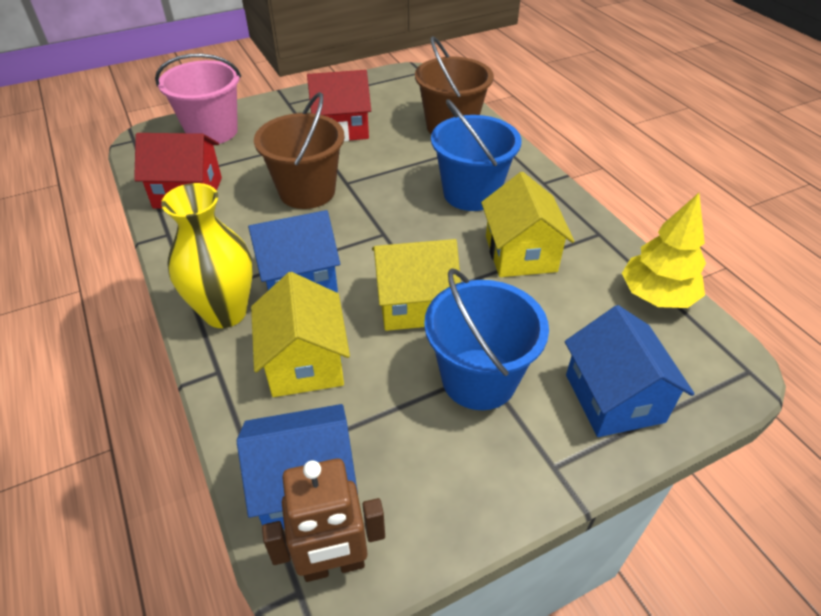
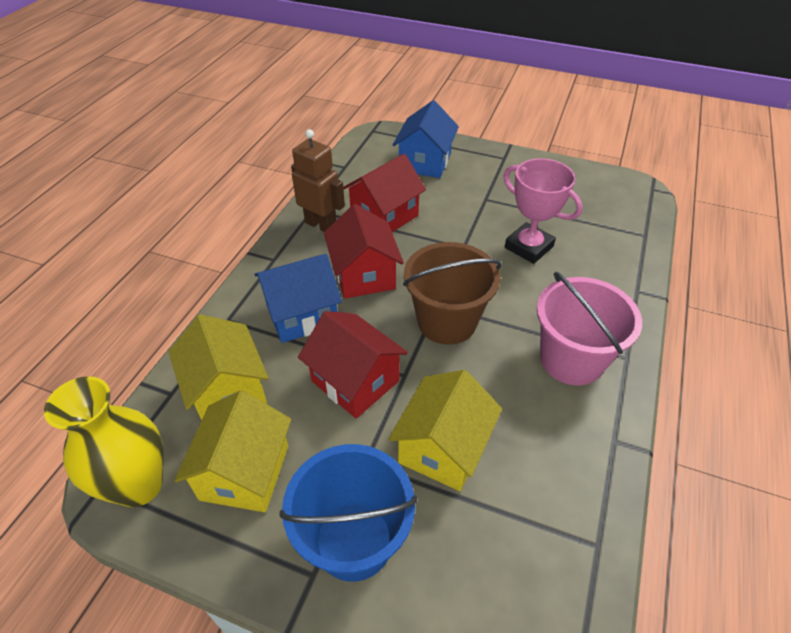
blue bucket: 2 -> 1
blue house: 3 -> 2
brown bucket: 2 -> 1
pink trophy: 0 -> 1
red house: 2 -> 3
yellow tree: 1 -> 0

